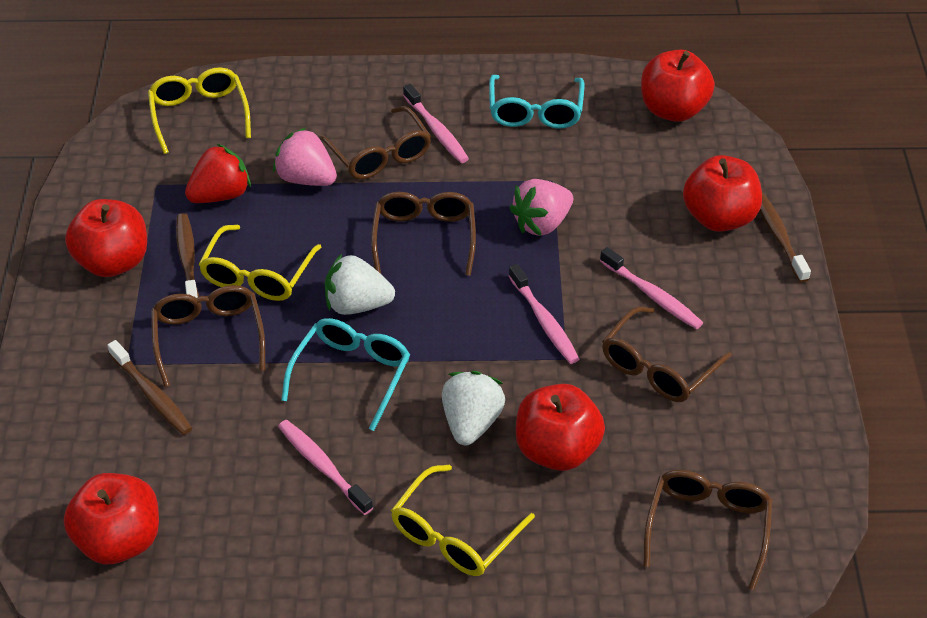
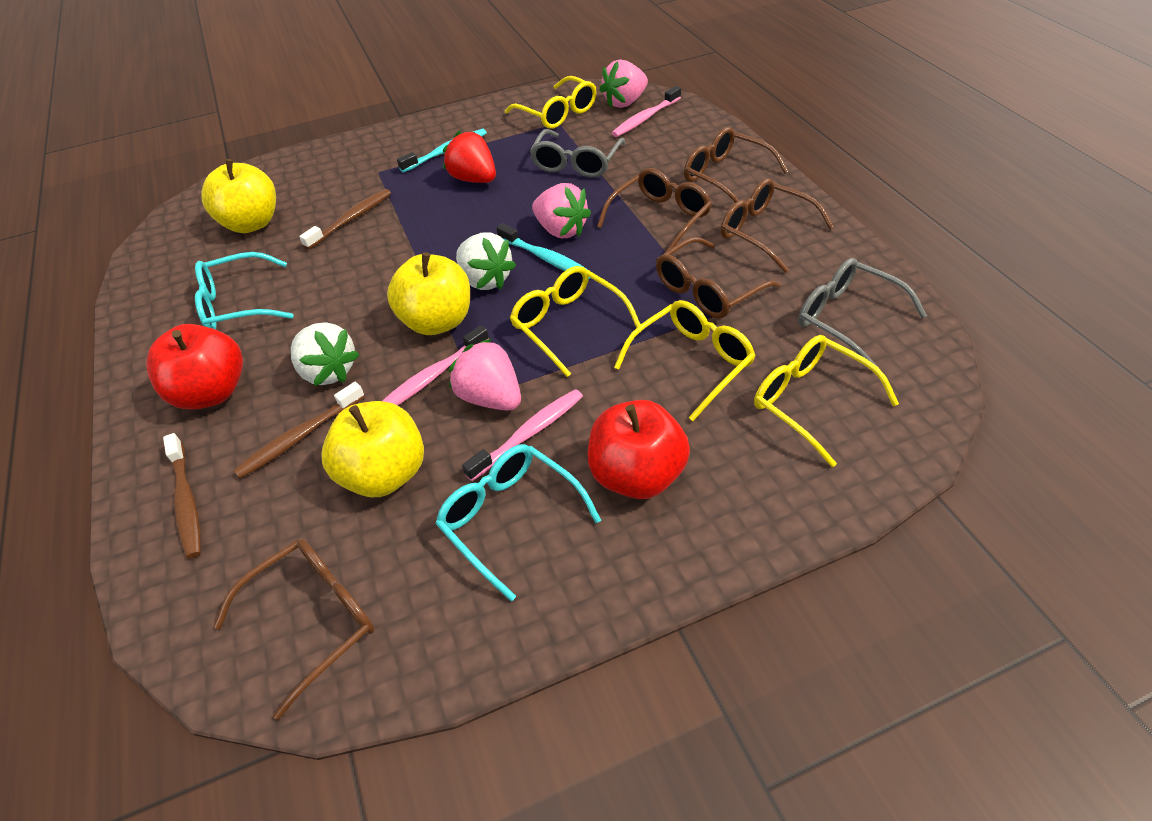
grey glasses: 0 -> 2
pink strawberry: 2 -> 3
pink toothbrush: 4 -> 3
red apple: 5 -> 2
turquoise toothbrush: 0 -> 2
yellow apple: 0 -> 3
yellow glasses: 3 -> 4

